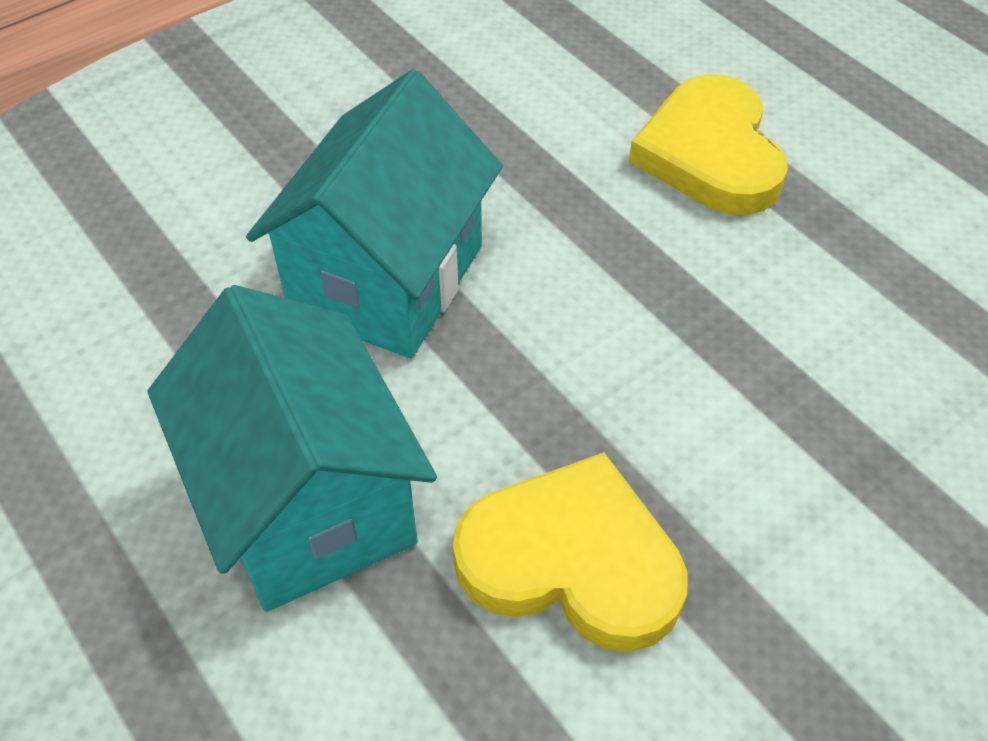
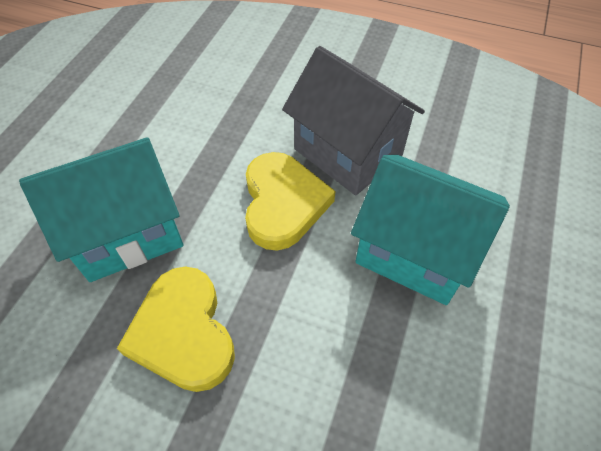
grey house: 0 -> 1

